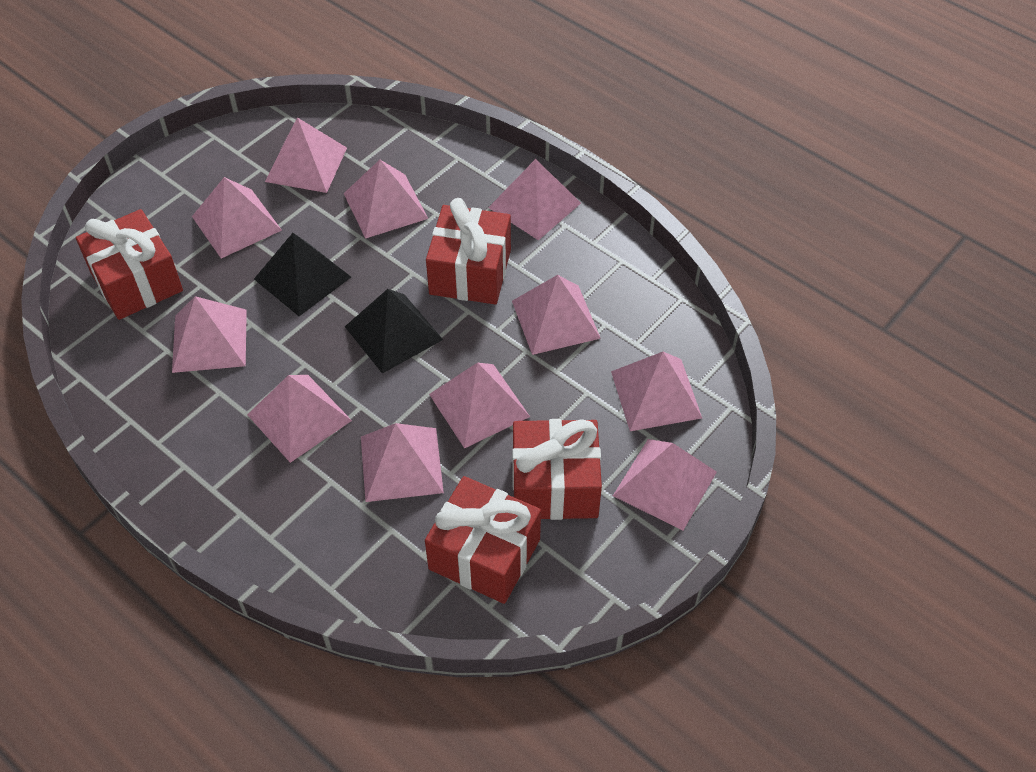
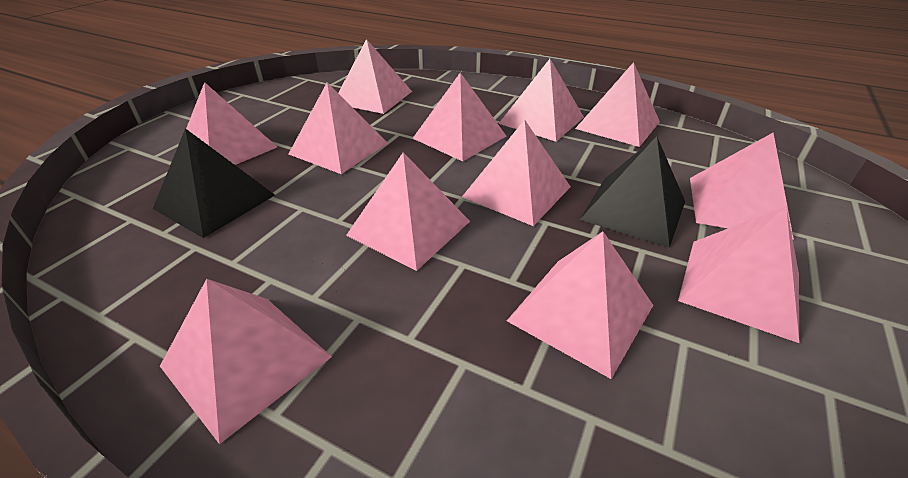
pink pyramid: 11 -> 12
red gift: 4 -> 0

